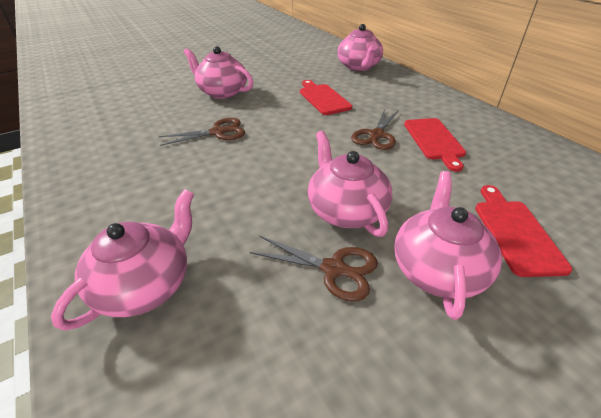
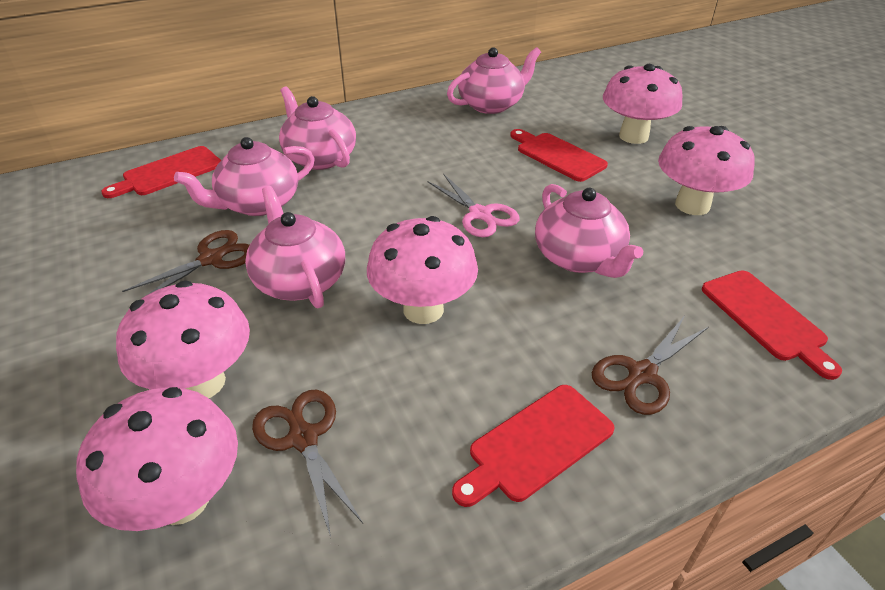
pink mushroom: 0 -> 5
pink scissors: 0 -> 1
red cutting board: 3 -> 4

